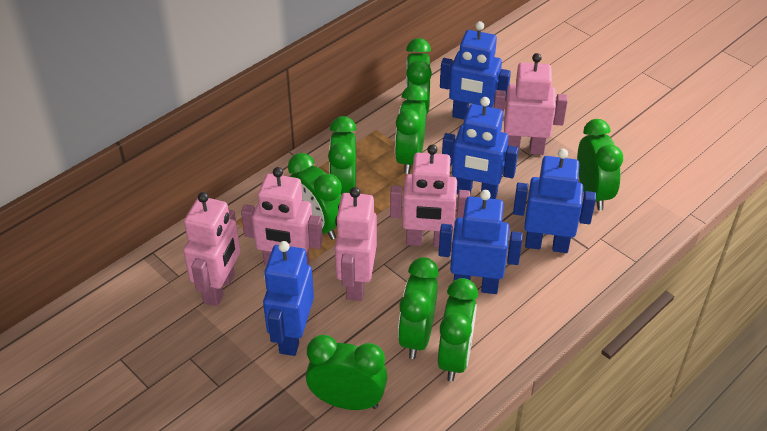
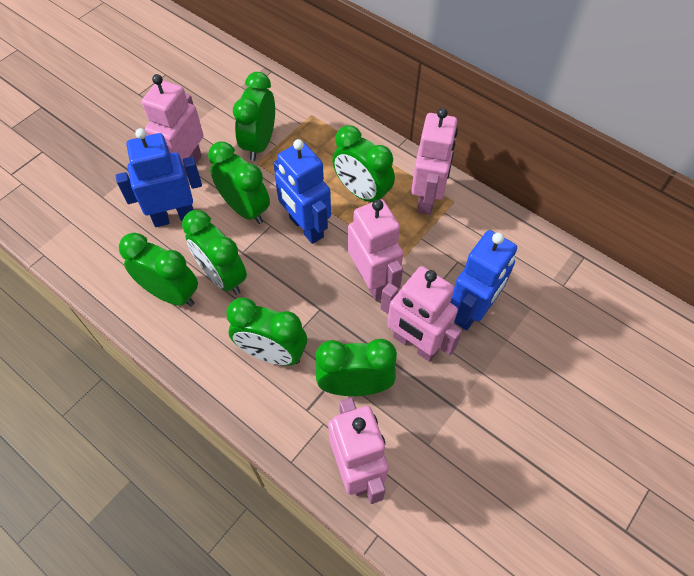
blue robot: 5 -> 3
green clock: 8 -> 7

